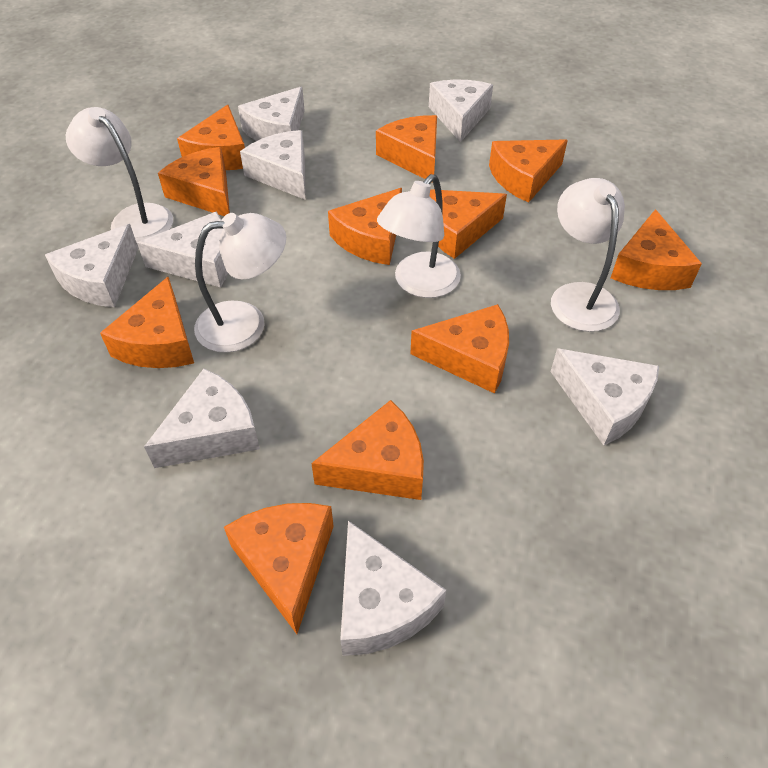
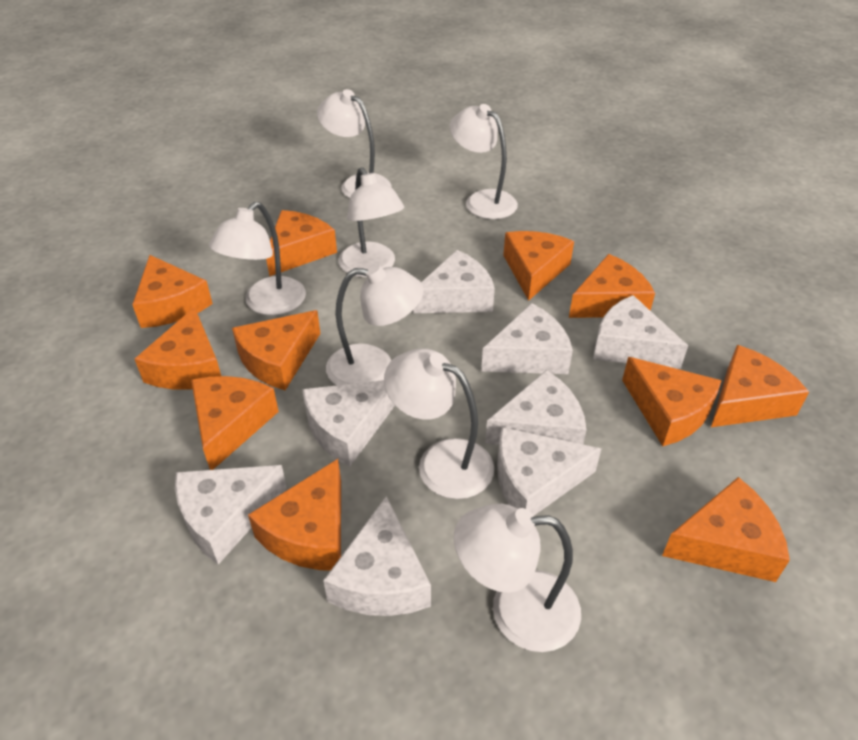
white lamp: 4 -> 7

